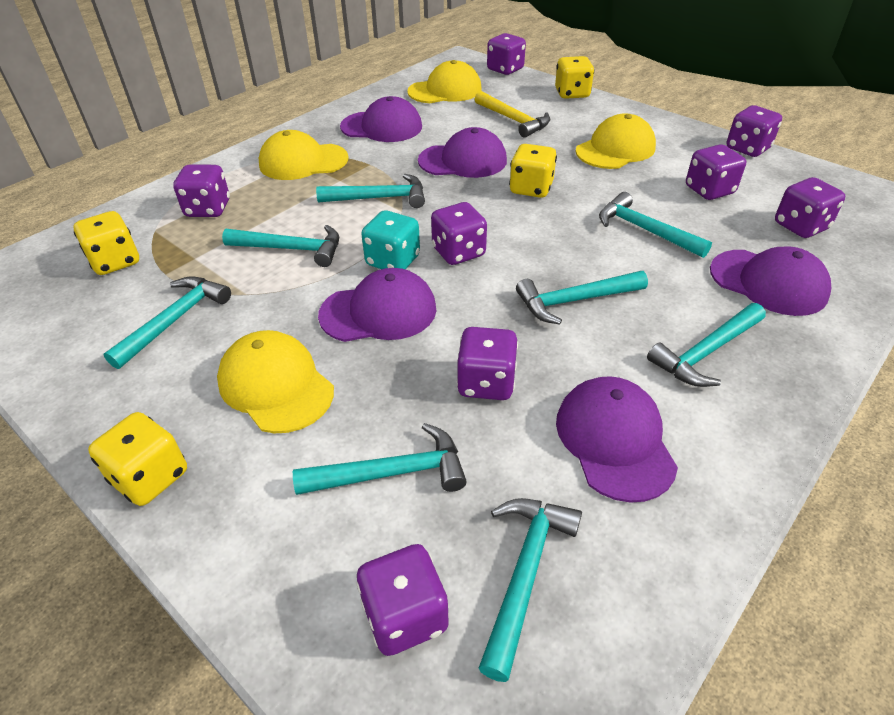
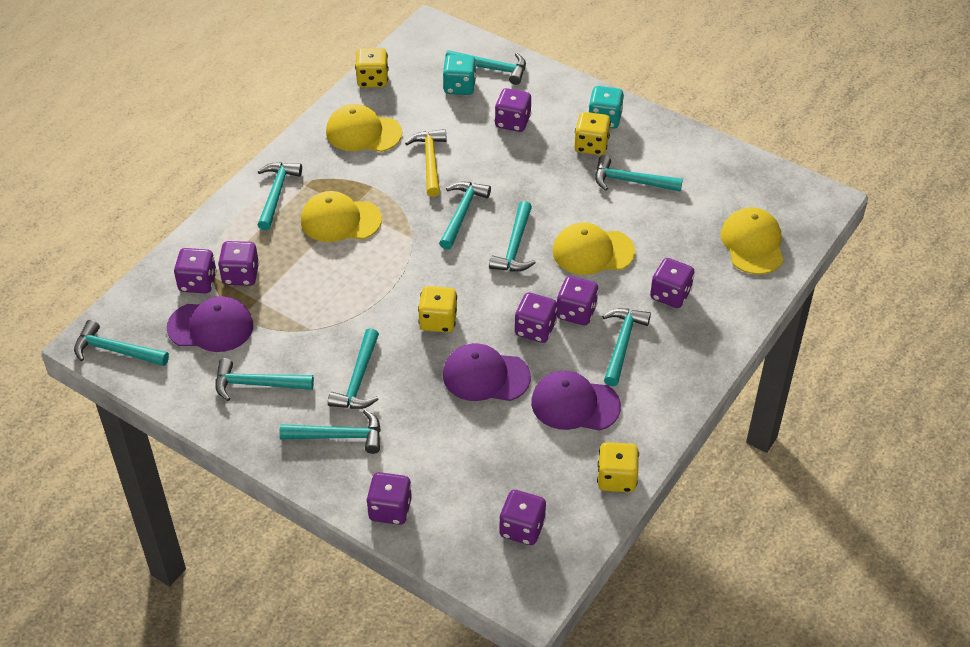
purple cap: 5 -> 3
turquoise dice: 1 -> 2
turquoise hammer: 8 -> 10

